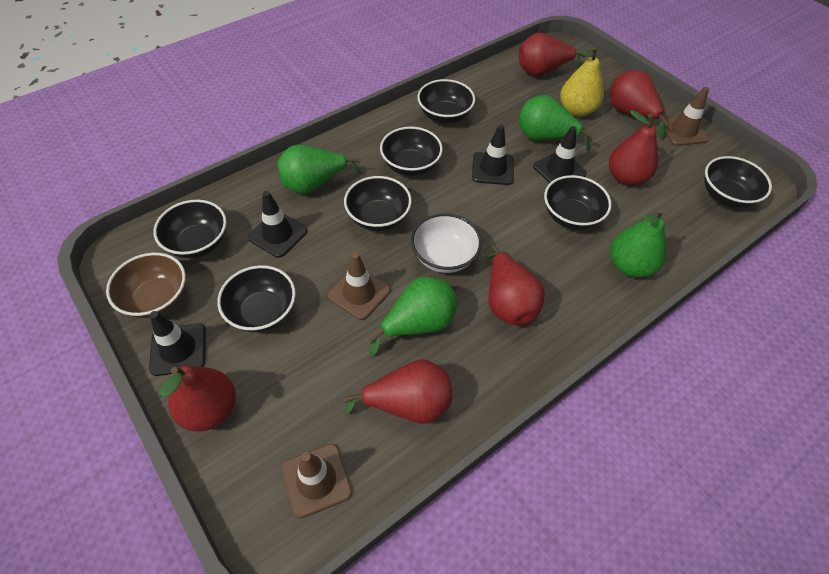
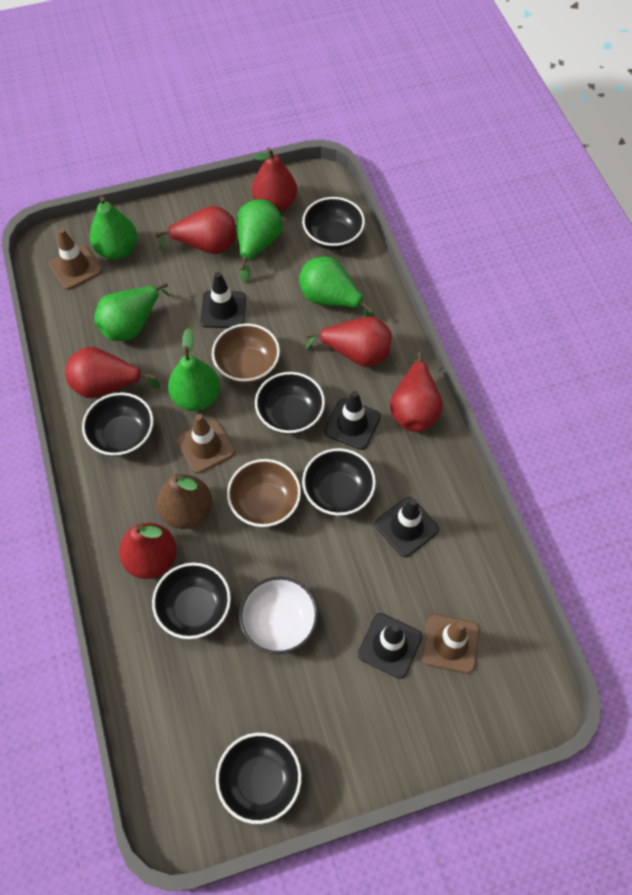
black bowl: 7 -> 6
brown bowl: 1 -> 2
brown pear: 0 -> 1
green pear: 4 -> 5
yellow pear: 1 -> 0

